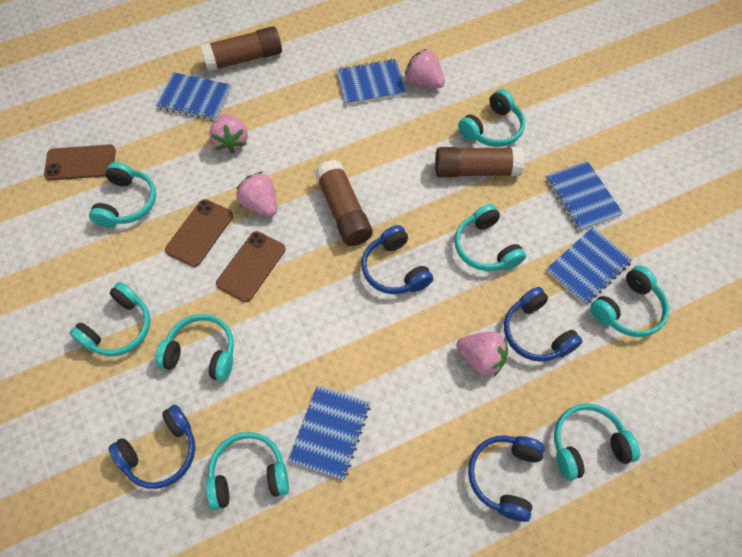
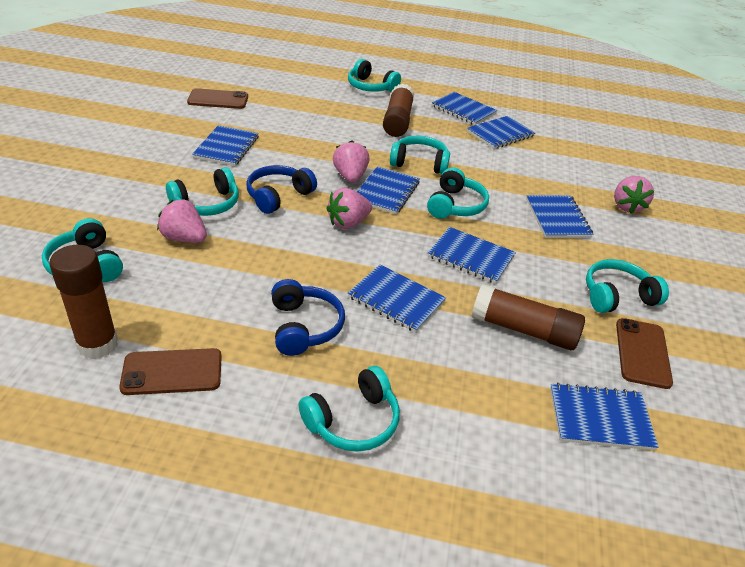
blue headphones: 4 -> 2
blue notebook: 5 -> 8
turquoise headphones: 8 -> 7

